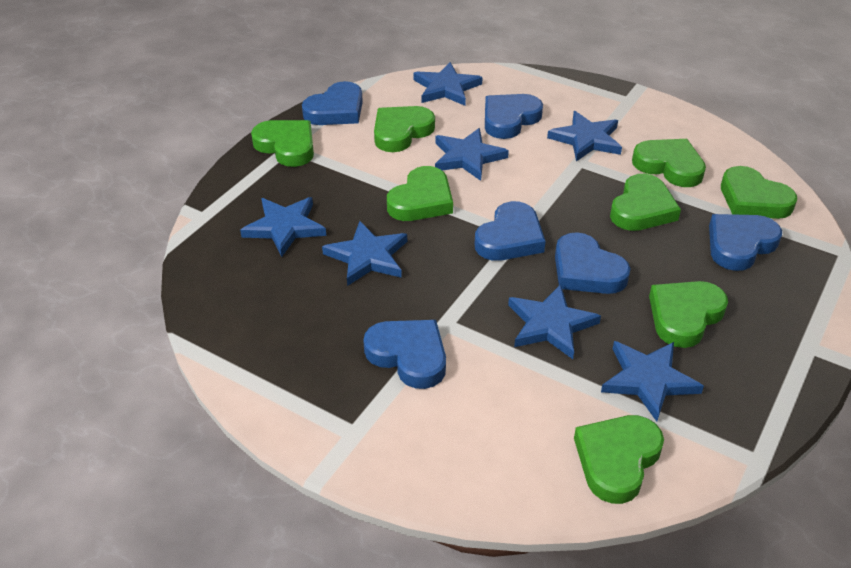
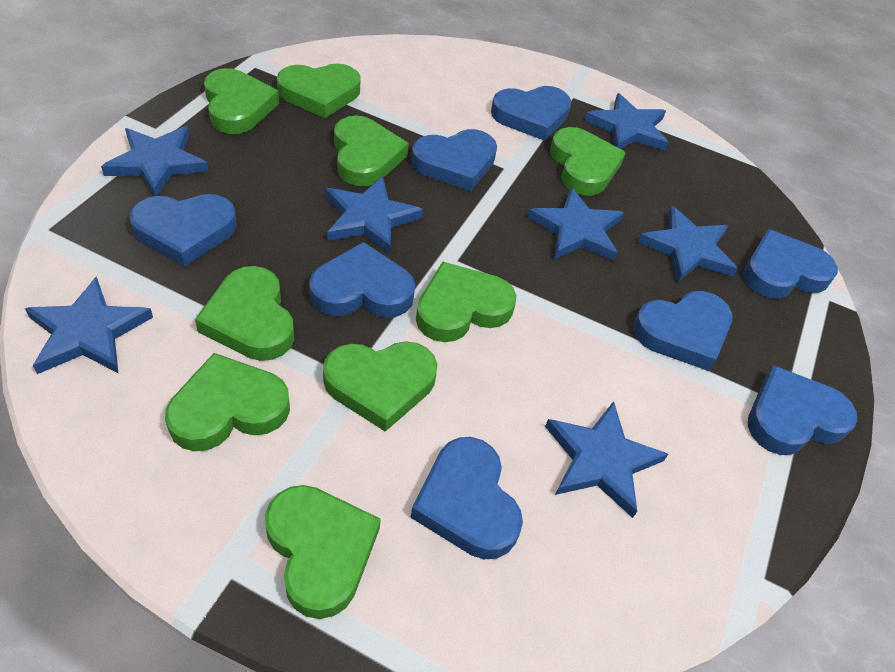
blue heart: 6 -> 8
green heart: 8 -> 9

